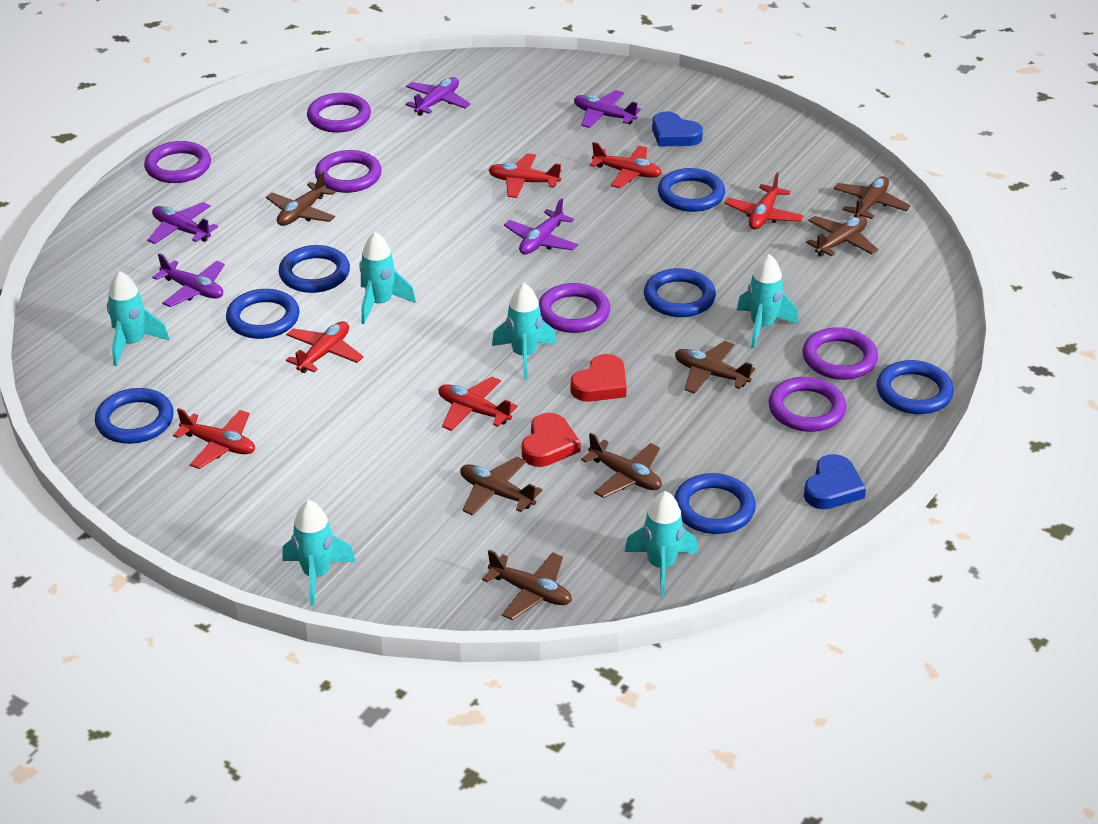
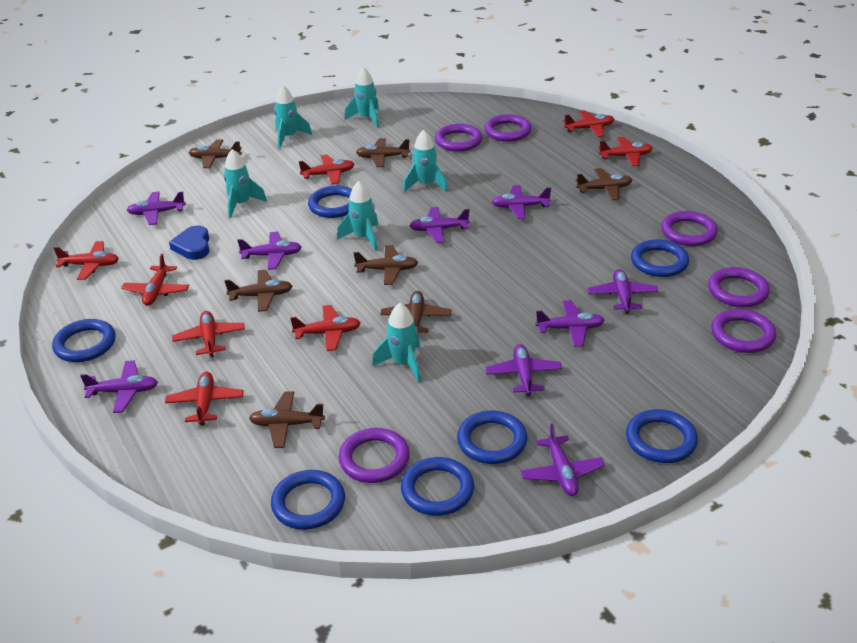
blue heart: 2 -> 1
purple plane: 5 -> 9
red heart: 2 -> 0
red plane: 6 -> 8

